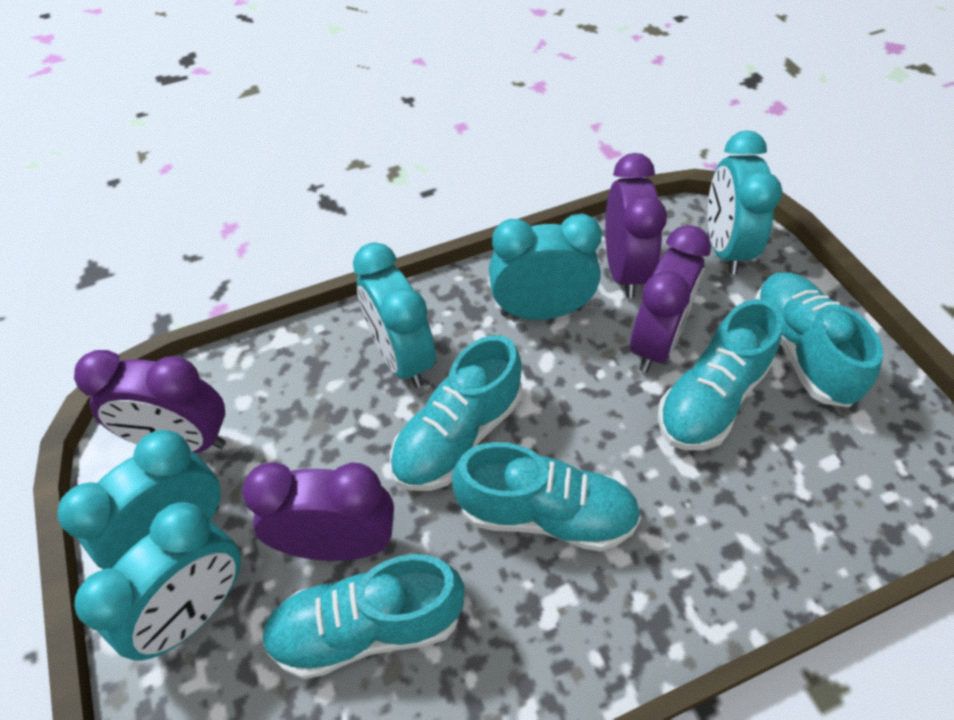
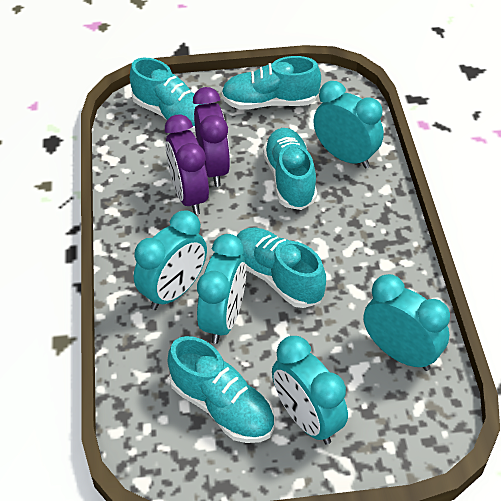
purple clock: 4 -> 2

